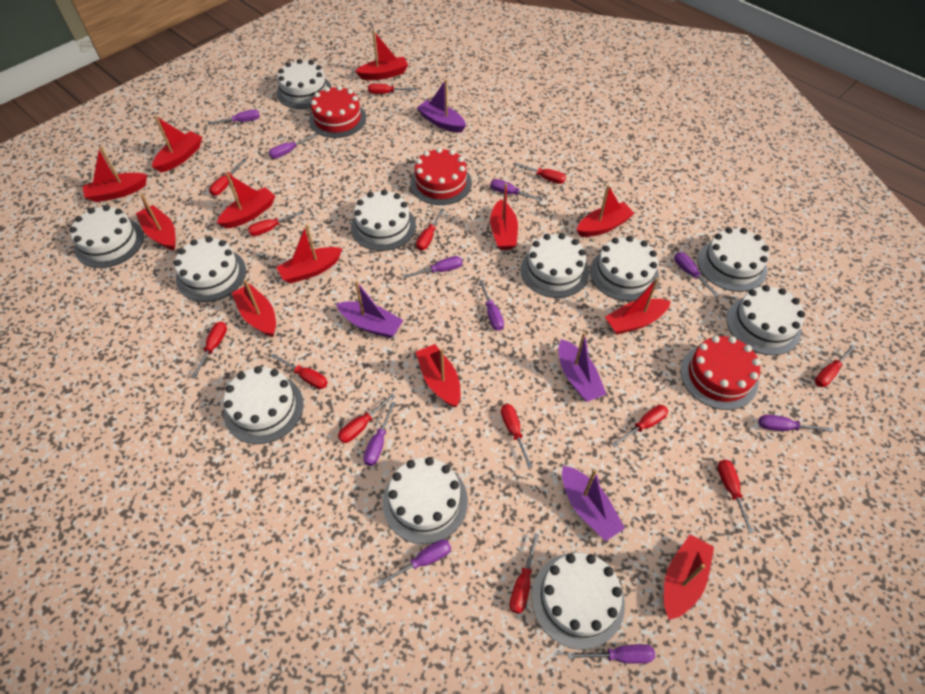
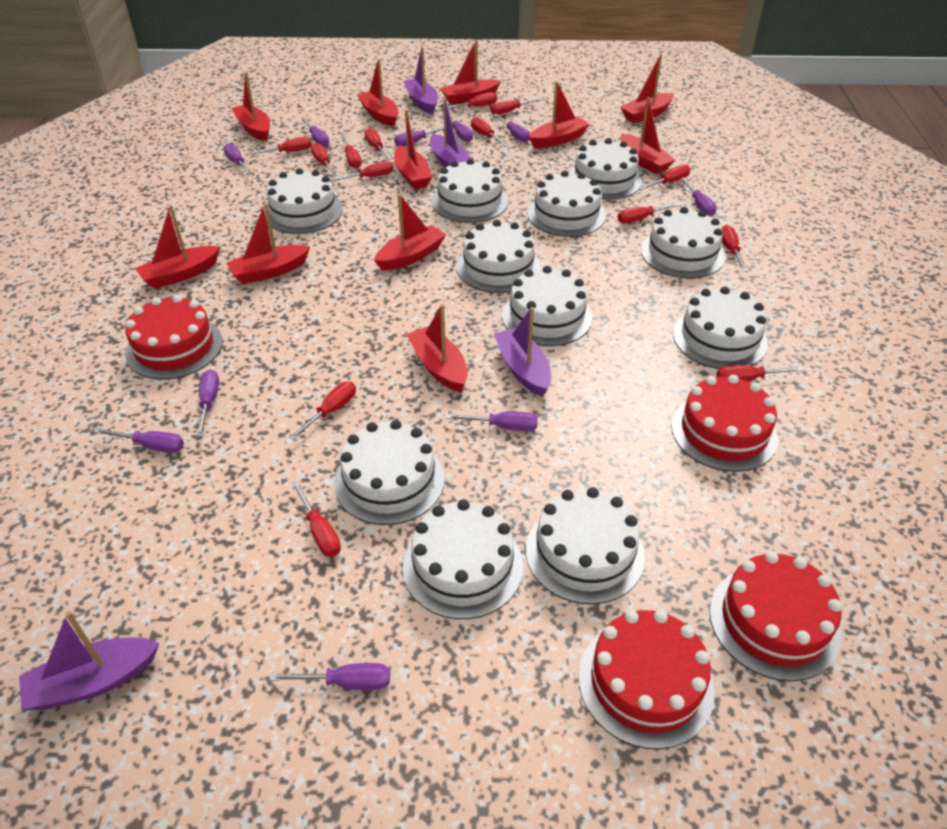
red boat: 12 -> 11
red cake: 3 -> 4
red screwdriver: 13 -> 14

